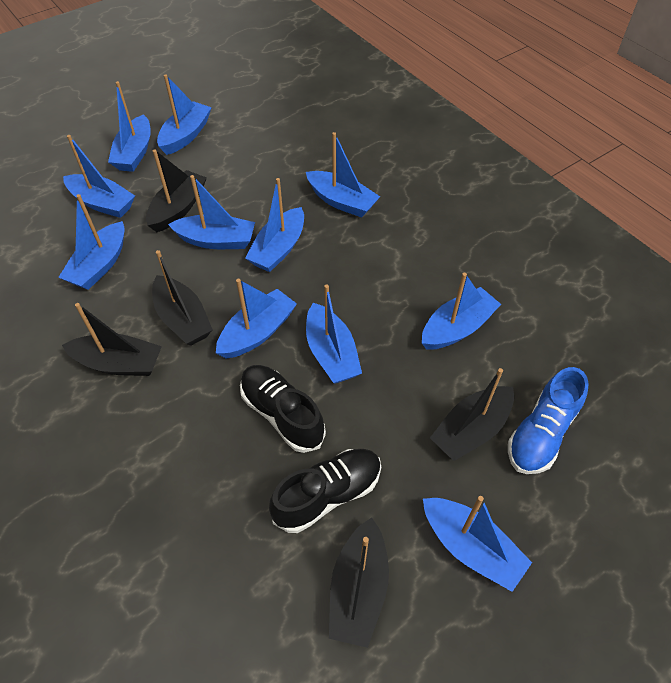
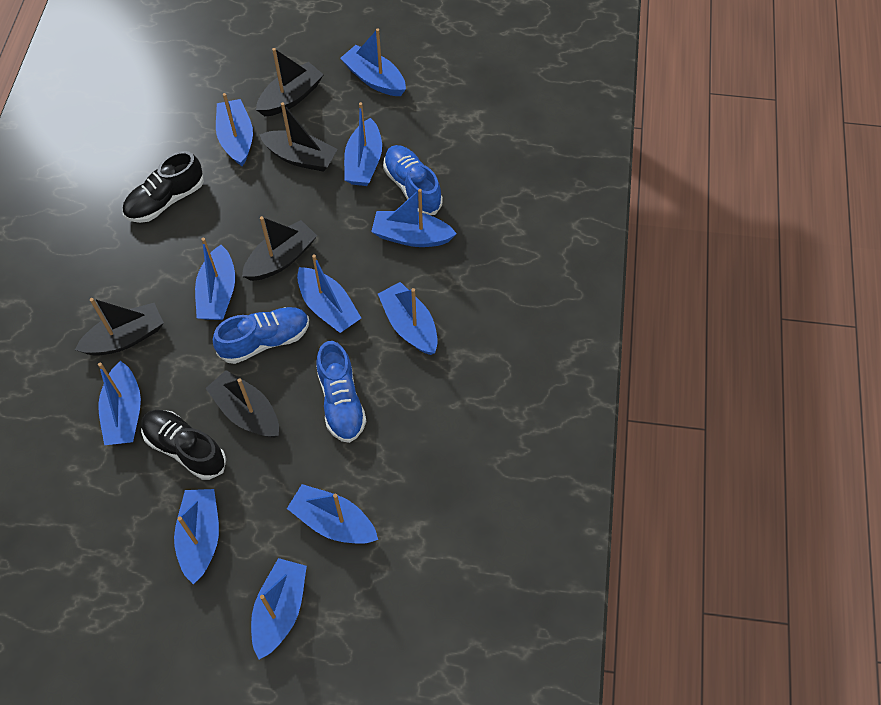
blue shoe: 1 -> 3

